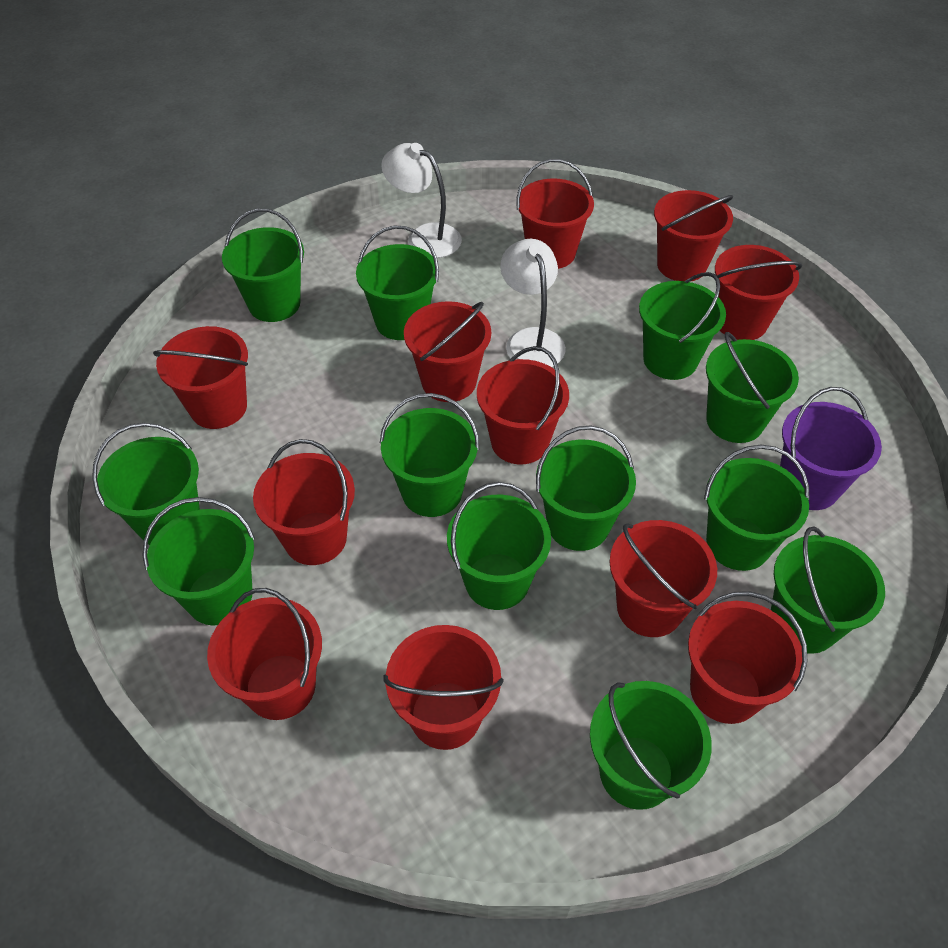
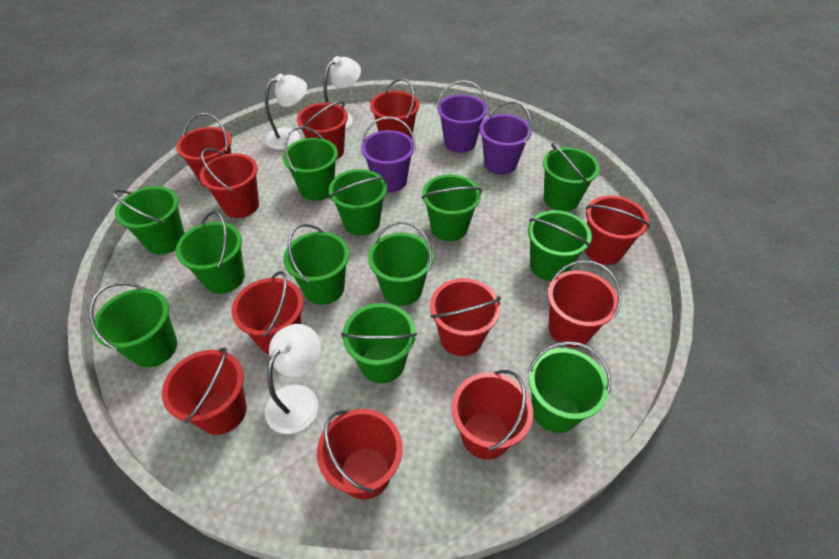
purple bucket: 1 -> 3
white lamp: 2 -> 3

